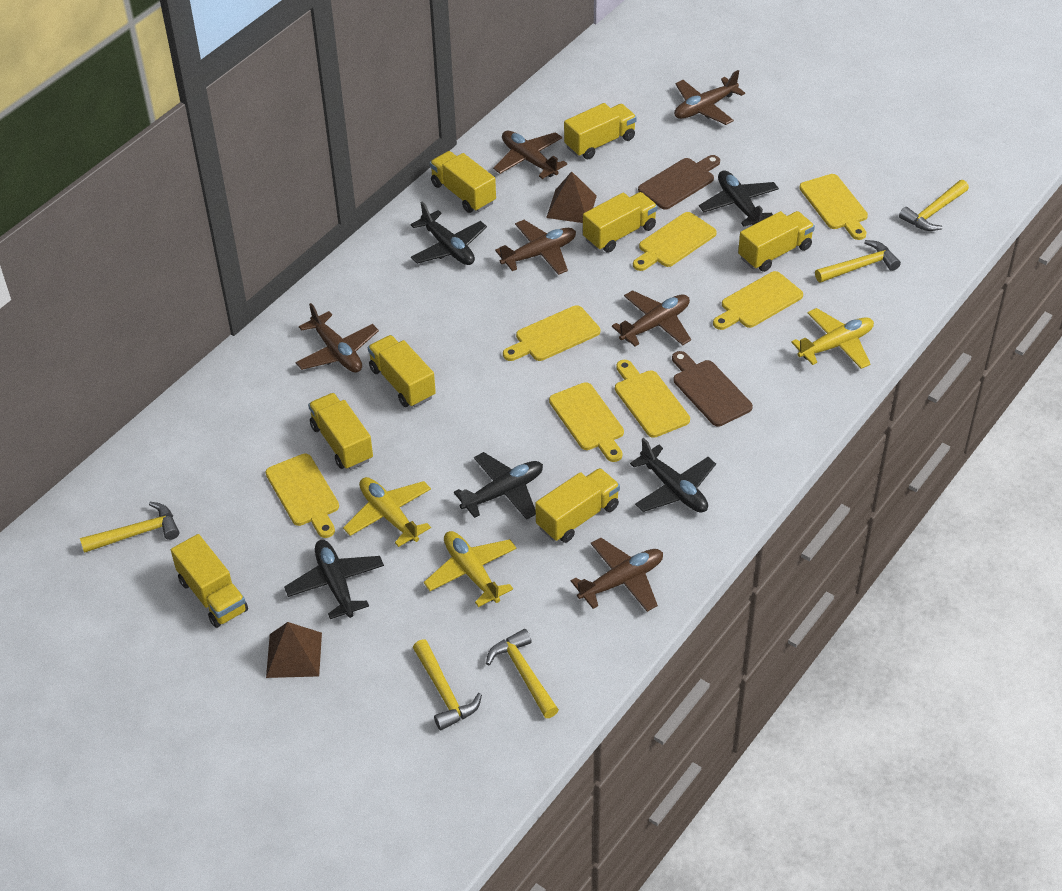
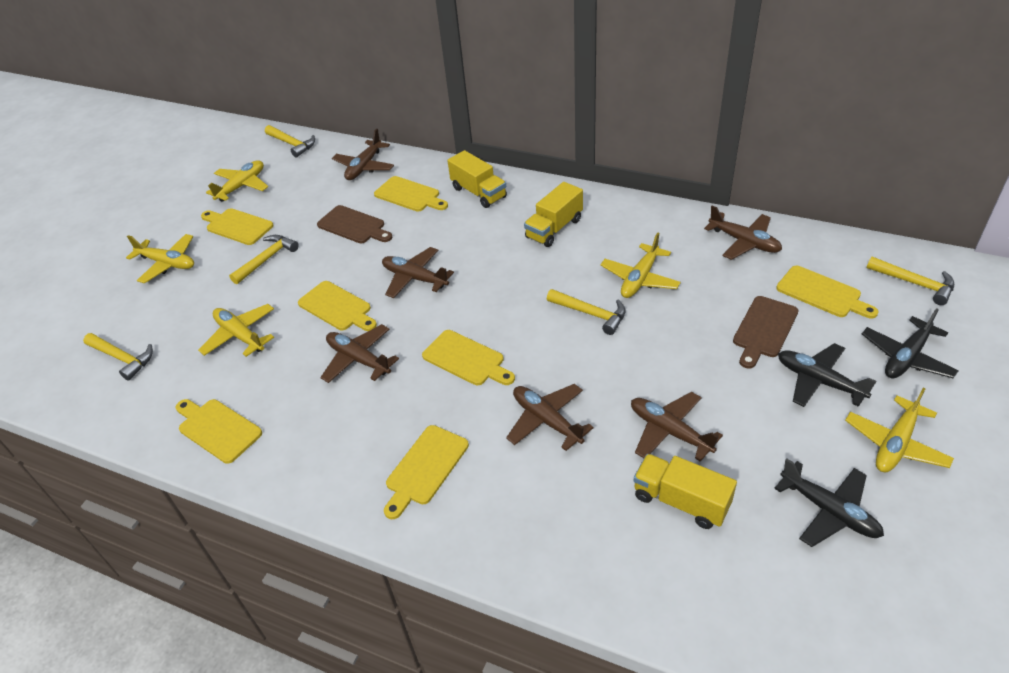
black plane: 5 -> 3
brown pyramid: 2 -> 0
yellow plane: 3 -> 5
yellow truck: 8 -> 3

